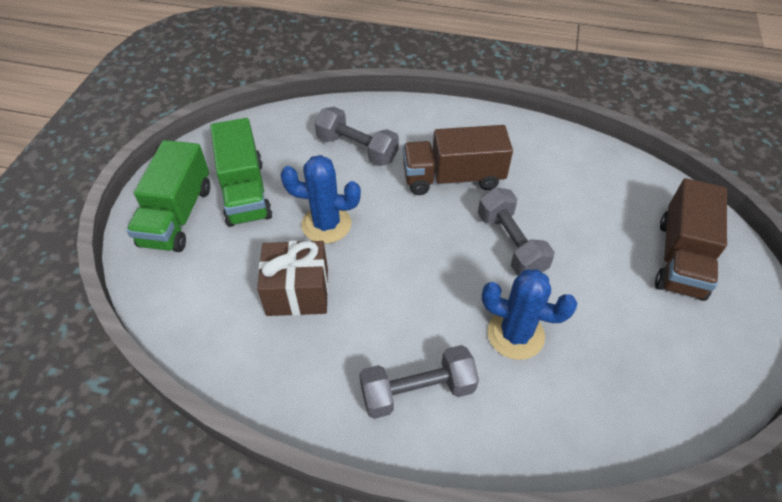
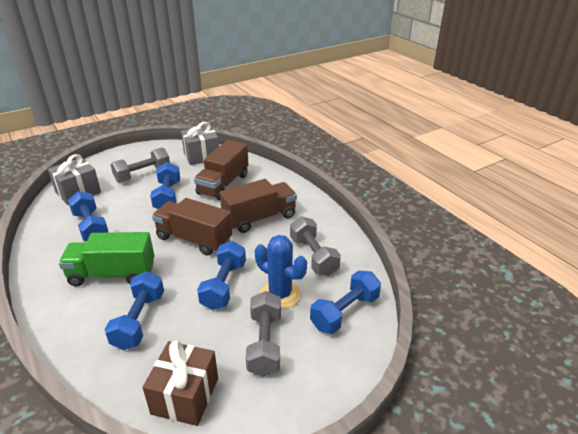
blue cactus: 2 -> 1
blue dumbbell: 0 -> 5
brown truck: 2 -> 3
green truck: 2 -> 1
grey gift: 0 -> 2

